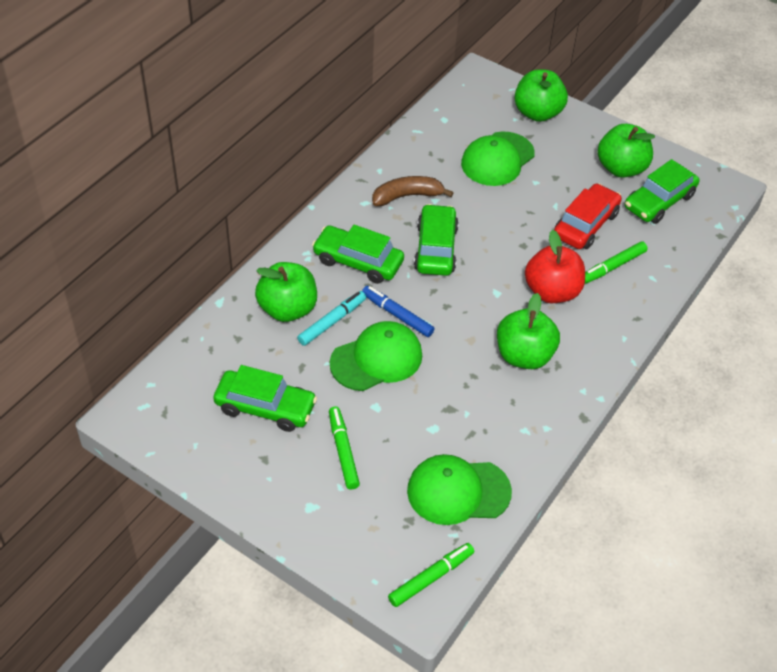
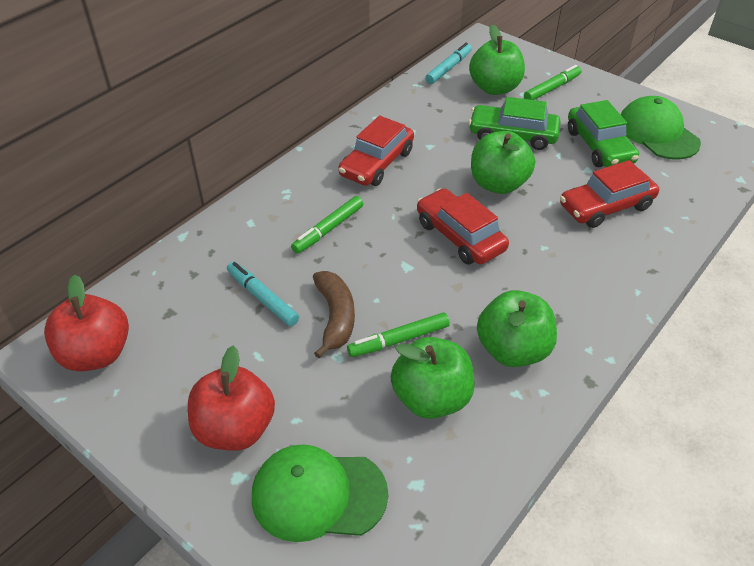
blue marker: 1 -> 0
green cap: 3 -> 2
green car: 4 -> 2
red apple: 1 -> 2
red car: 1 -> 3
turquoise marker: 1 -> 2

